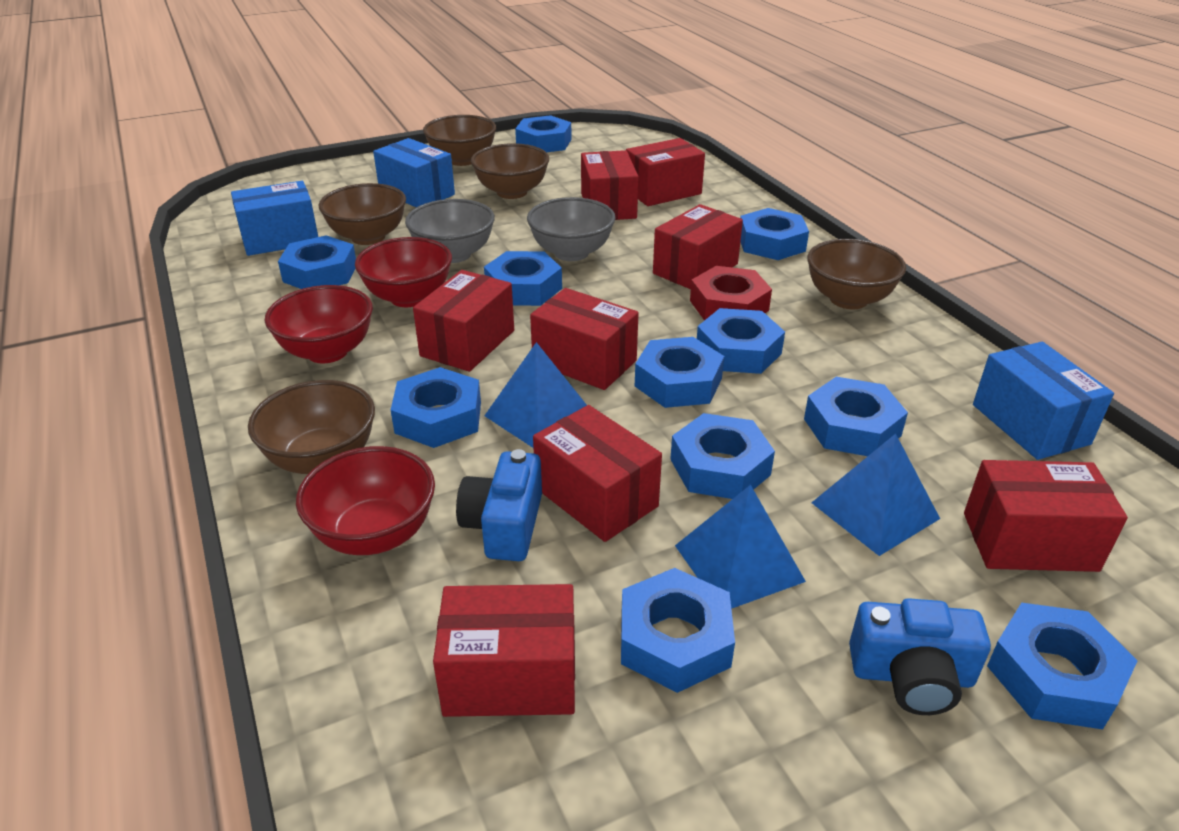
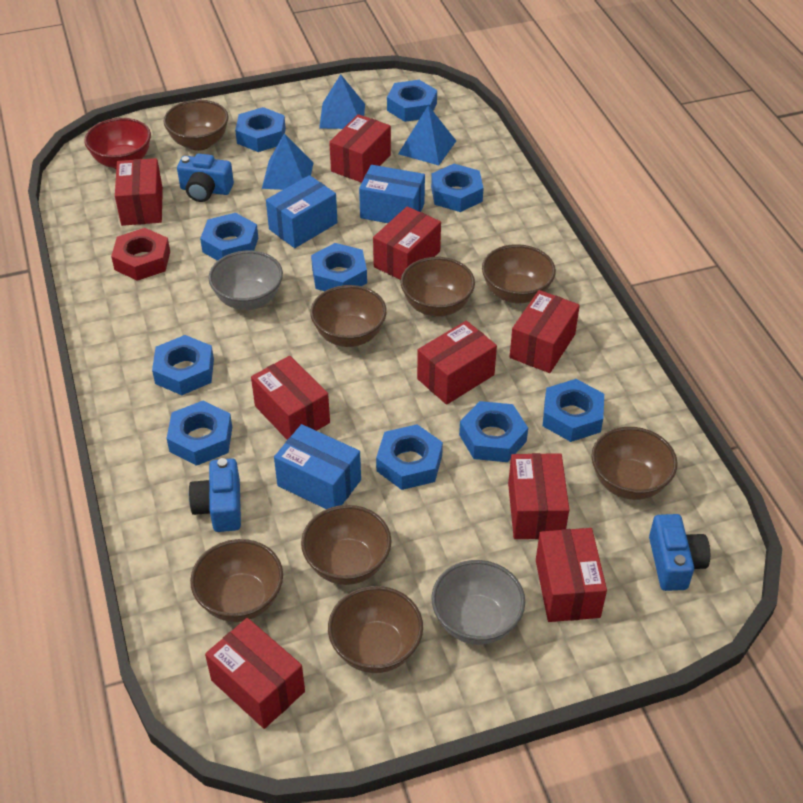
blue camera: 2 -> 3
blue nut: 11 -> 10
brown bowl: 5 -> 8
red bowl: 3 -> 1
red box: 8 -> 9

